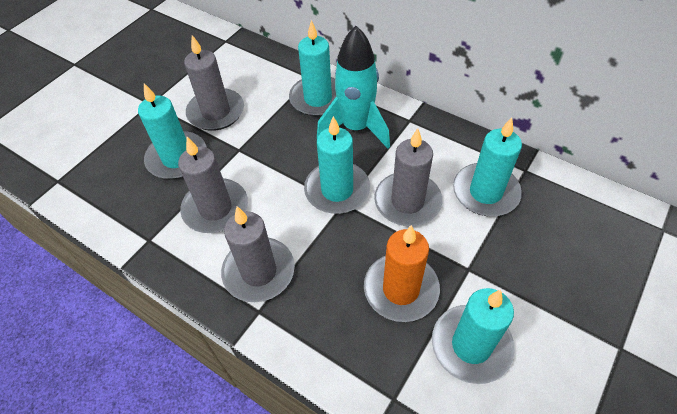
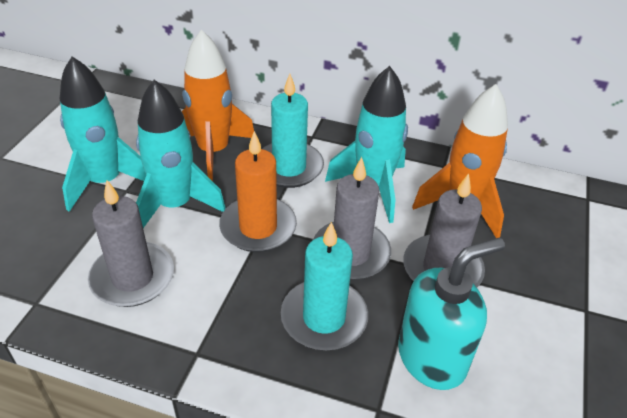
grey candle: 4 -> 3
orange rocket: 0 -> 2
turquoise candle: 5 -> 2
turquoise rocket: 1 -> 3
turquoise soap dispenser: 0 -> 1

